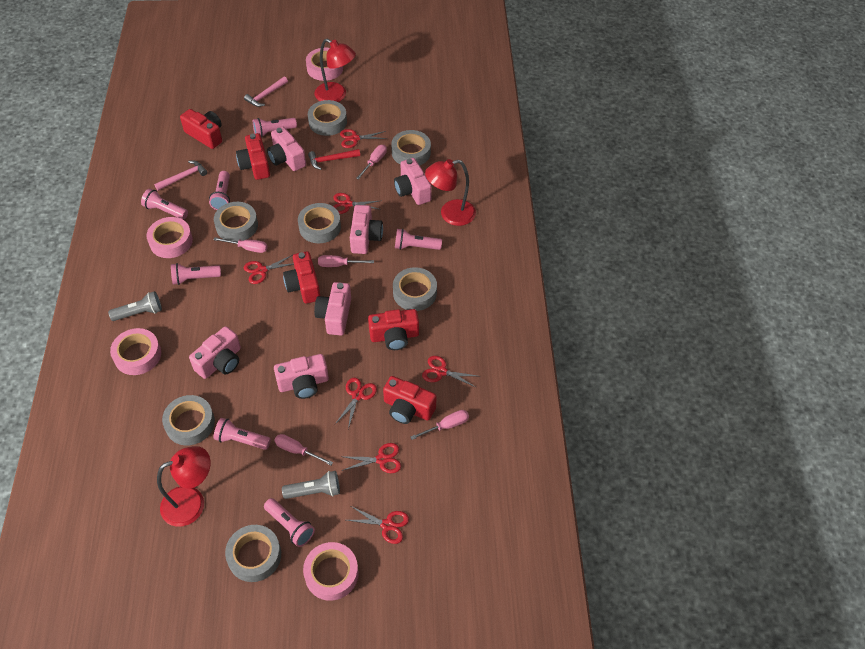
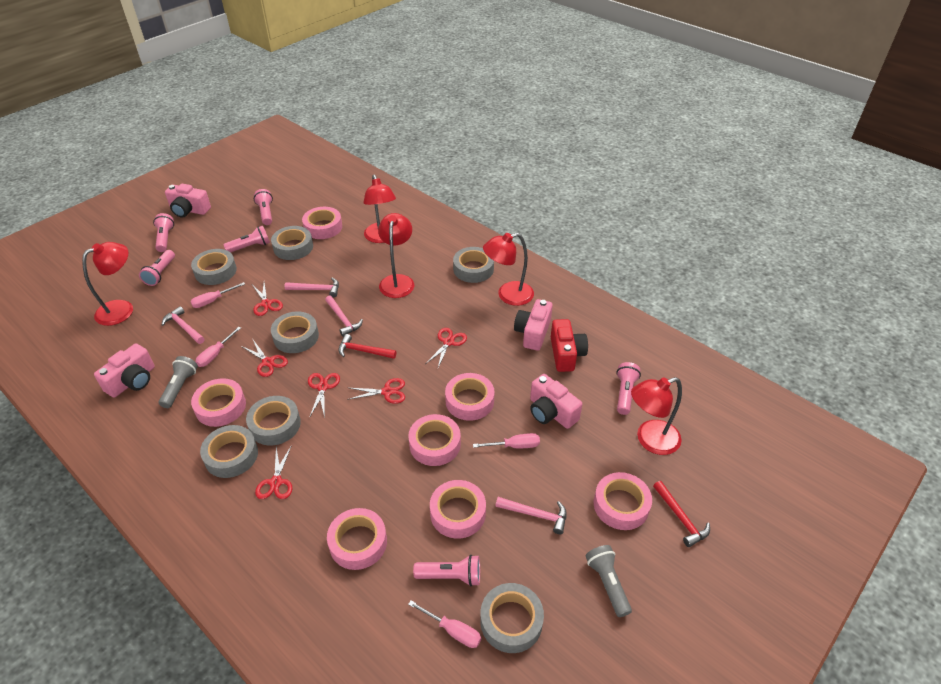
pink camera: 6 -> 4
pink flashlight: 7 -> 6
pink hammer: 2 -> 4
pink screwdriver: 5 -> 4
pink tape: 4 -> 7
red camera: 5 -> 1
red hammer: 1 -> 2
red lamp: 3 -> 5
red scissors: 7 -> 6

